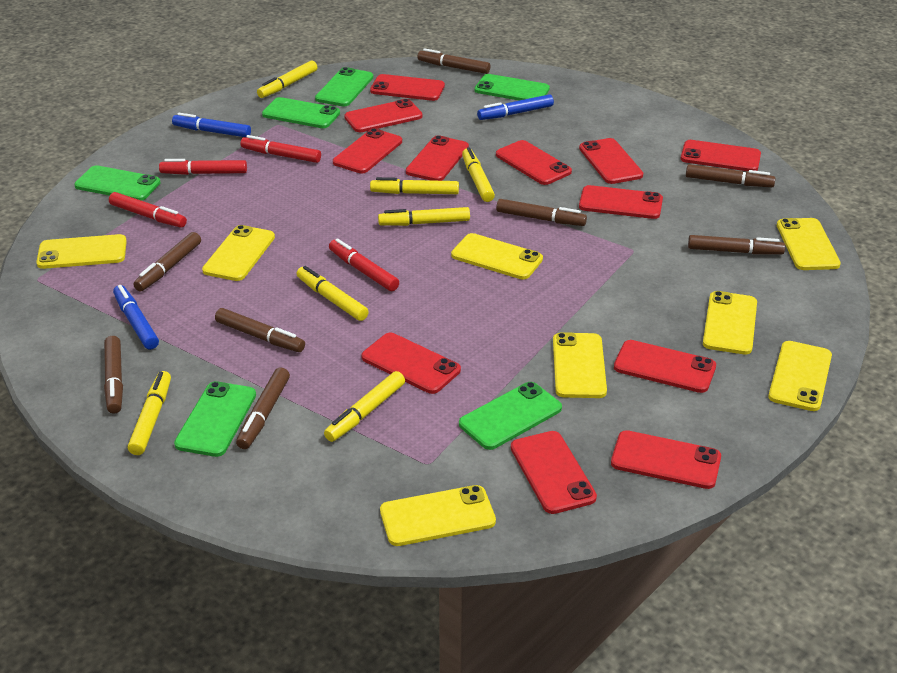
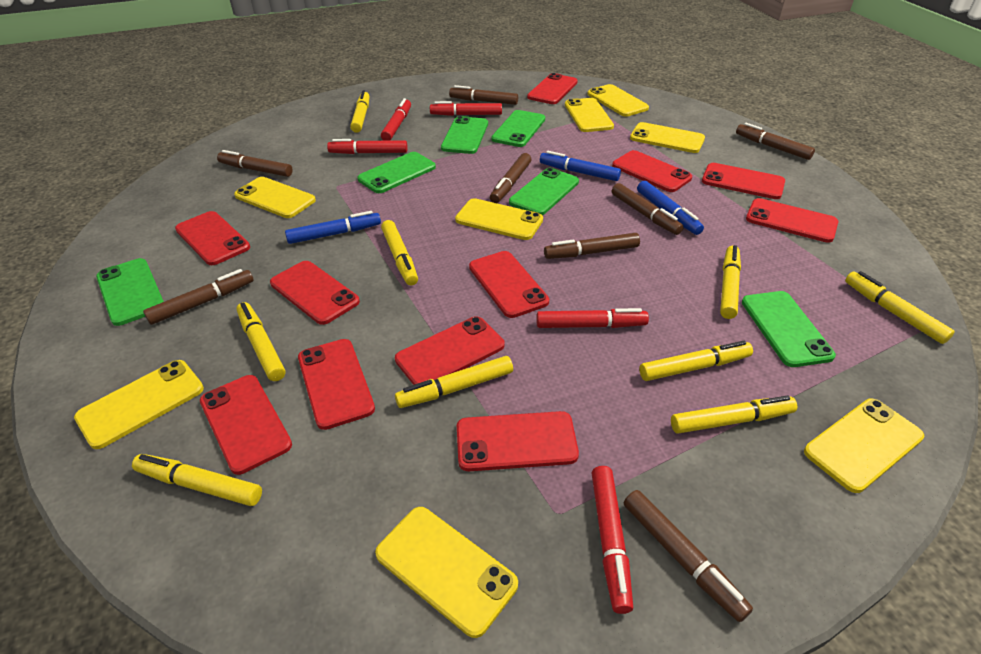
red marker: 4 -> 5
red phone: 12 -> 11
yellow marker: 7 -> 9

